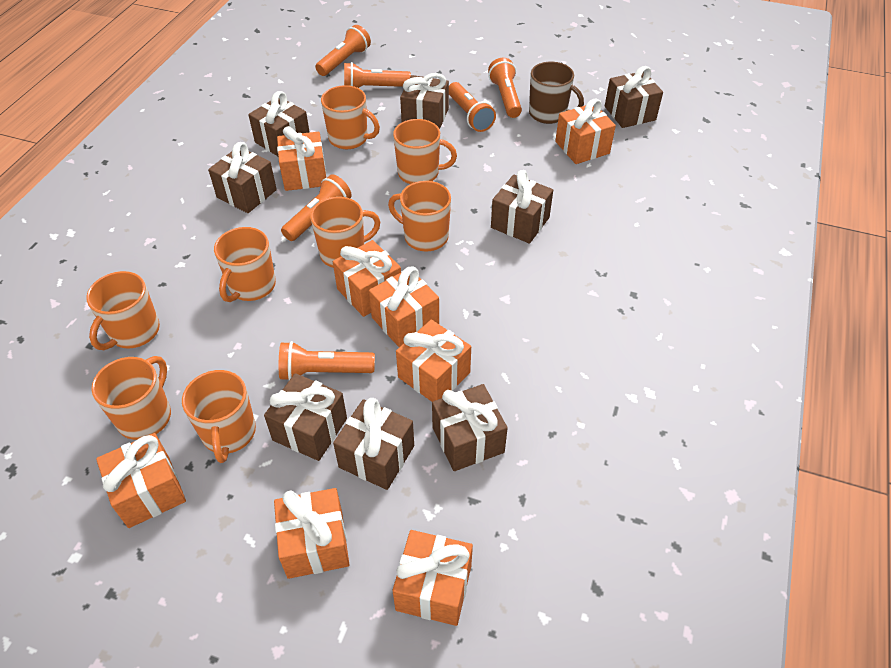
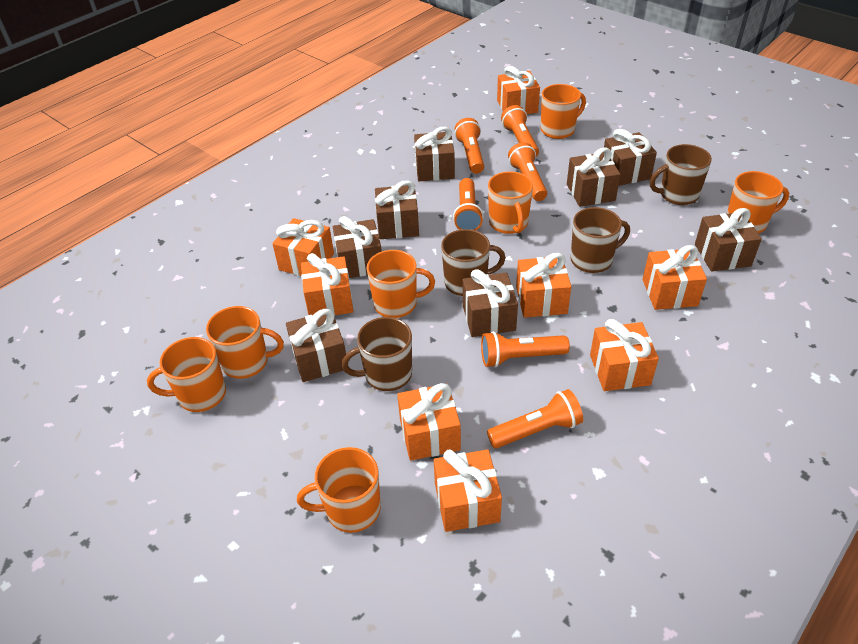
brown mug: 1 -> 4
orange mug: 8 -> 7

